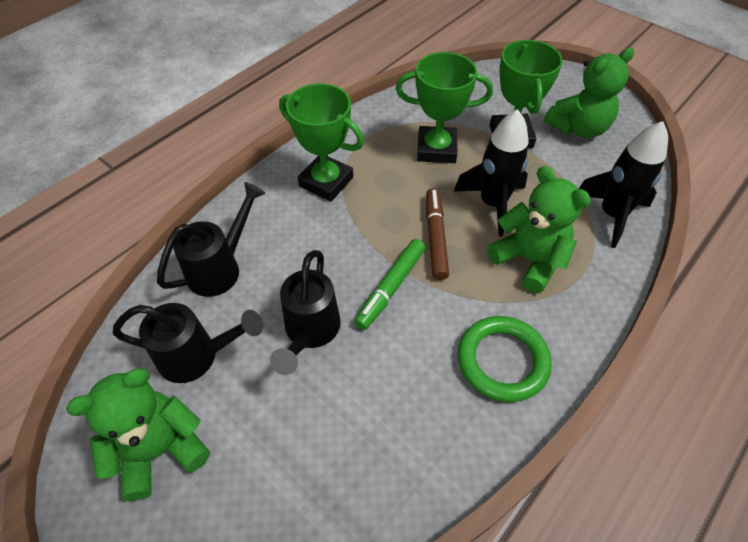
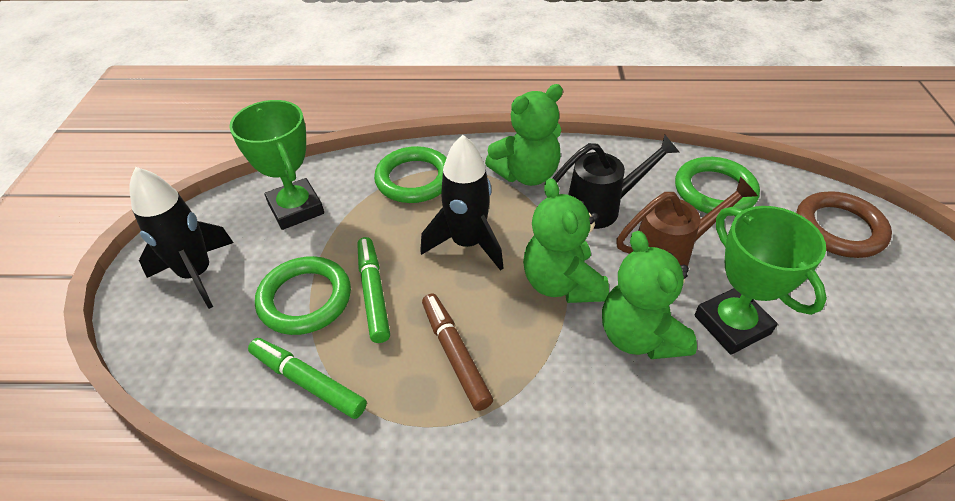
black watering can: 3 -> 1
brown ring: 0 -> 1
brown watering can: 0 -> 1
green marker: 1 -> 2
green ring: 1 -> 3
green trophy: 3 -> 2

